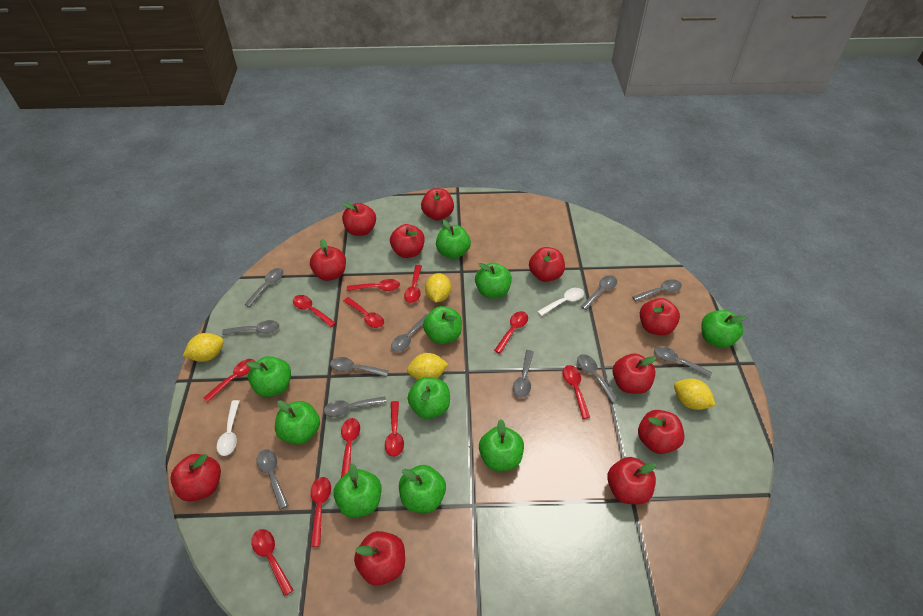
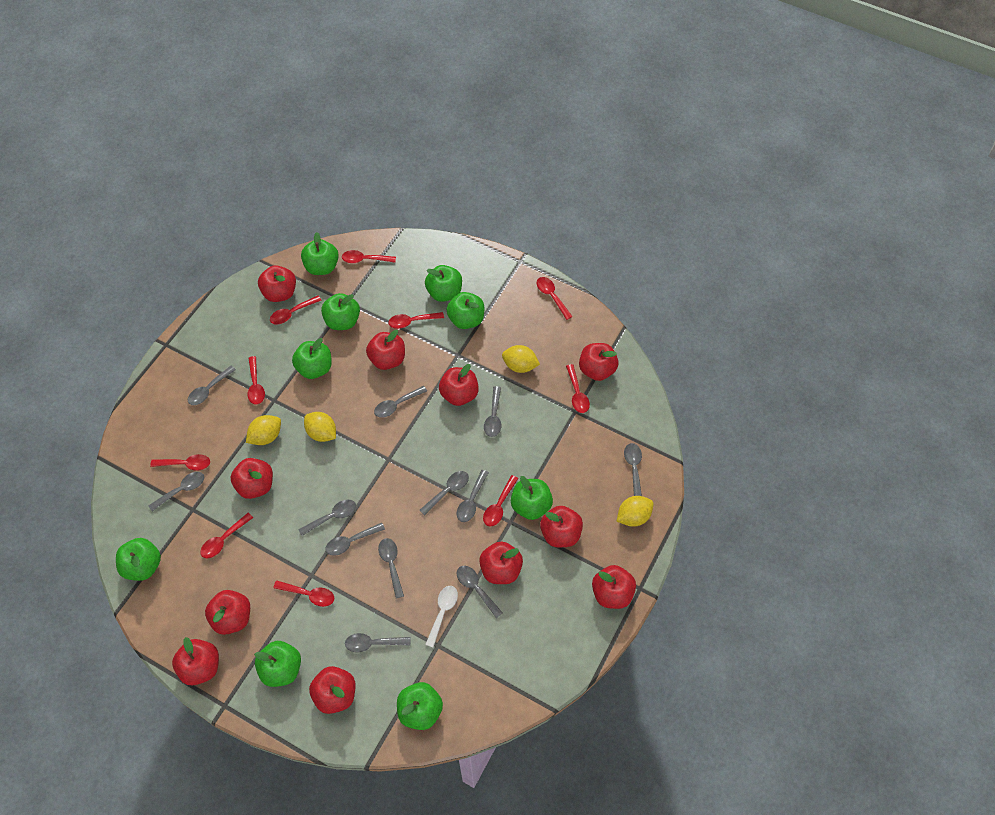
green apple: 10 -> 9
grey spoon: 11 -> 12
red spoon: 11 -> 10
white spoon: 2 -> 1

